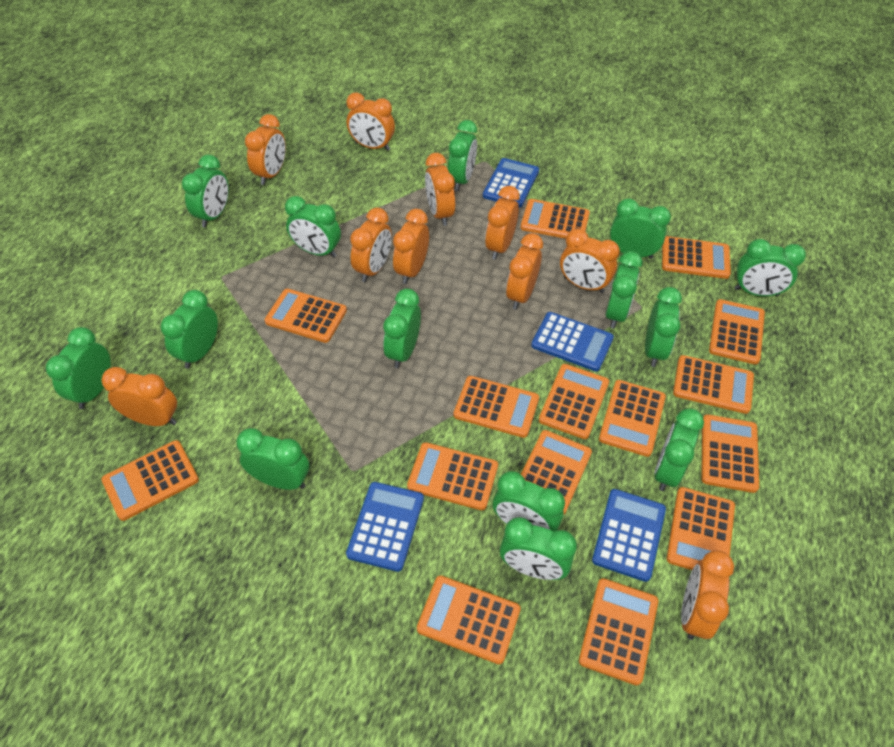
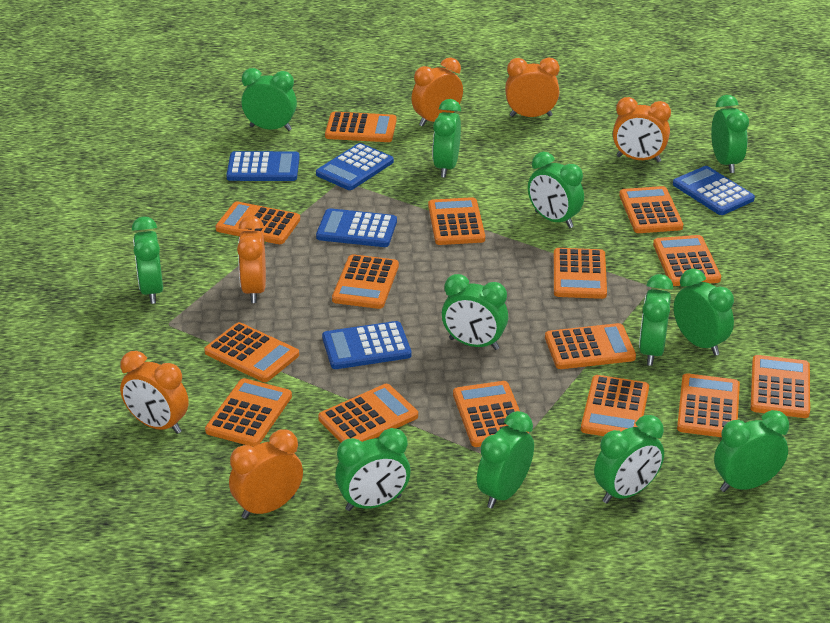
blue calculator: 4 -> 5
green clock: 14 -> 12
orange clock: 10 -> 6

